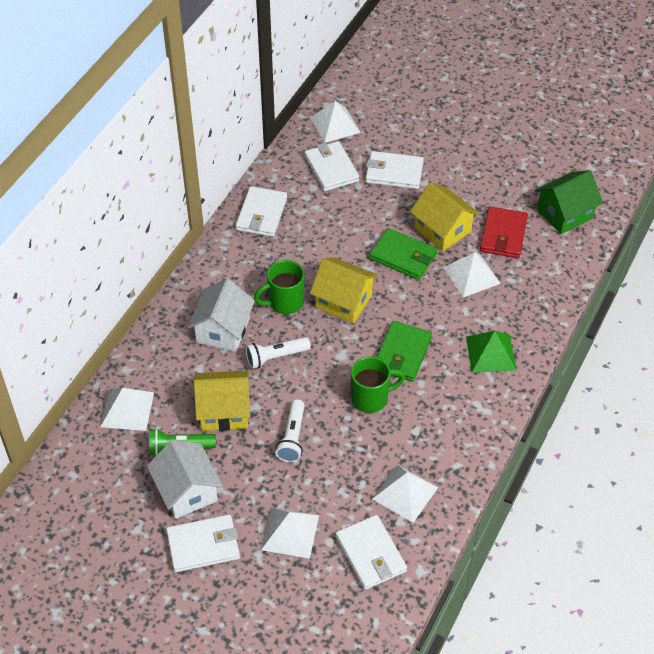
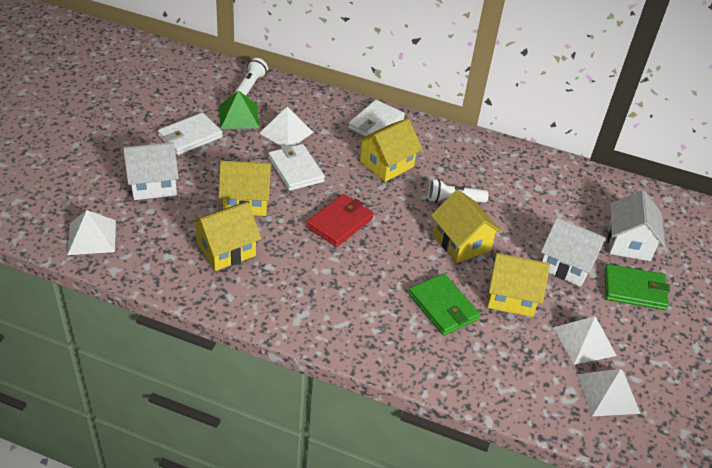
green flashlight: 1 -> 0
green house: 1 -> 0
green mug: 2 -> 0
white house: 2 -> 3
white pyramid: 5 -> 4
white wallet: 5 -> 3
yellow house: 3 -> 5

